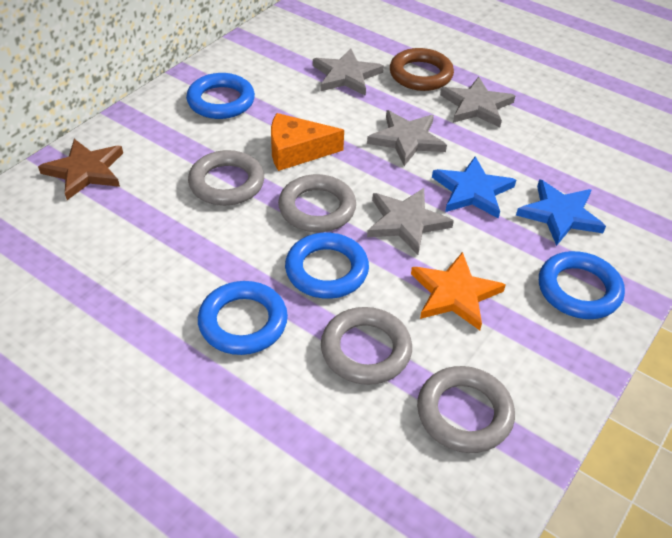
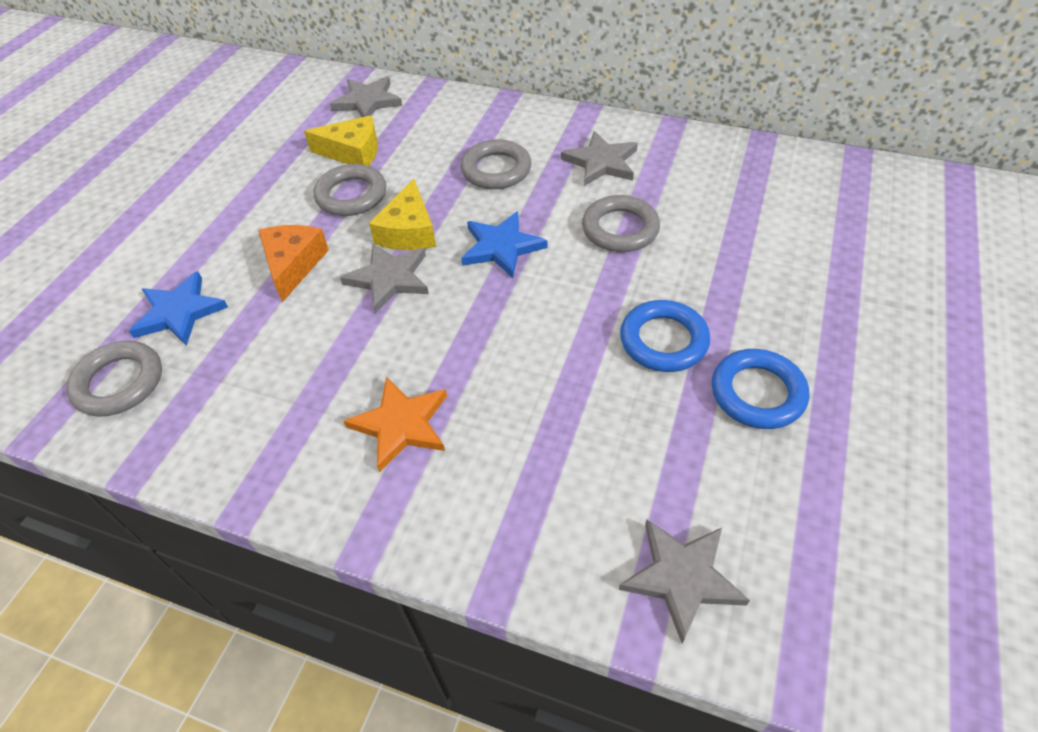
blue ring: 4 -> 2
brown ring: 1 -> 0
brown star: 1 -> 0
yellow cheese: 0 -> 2

